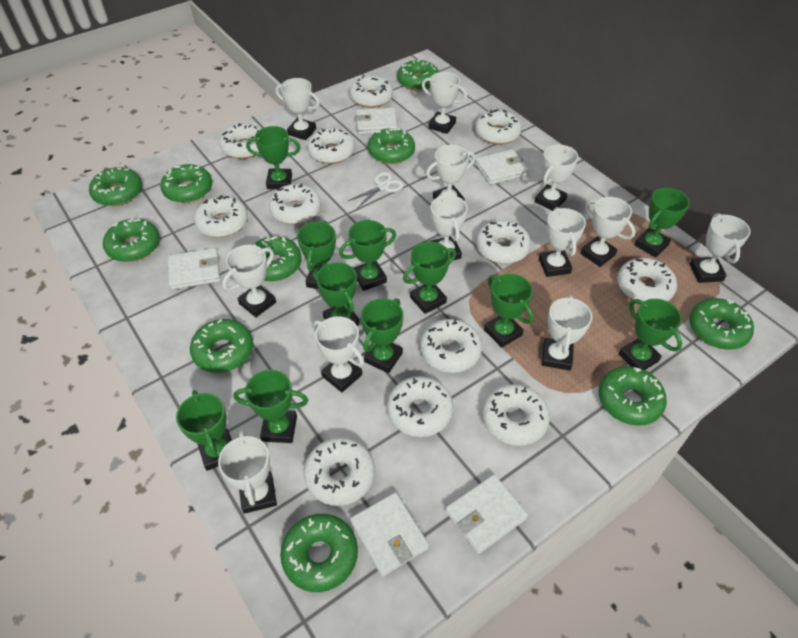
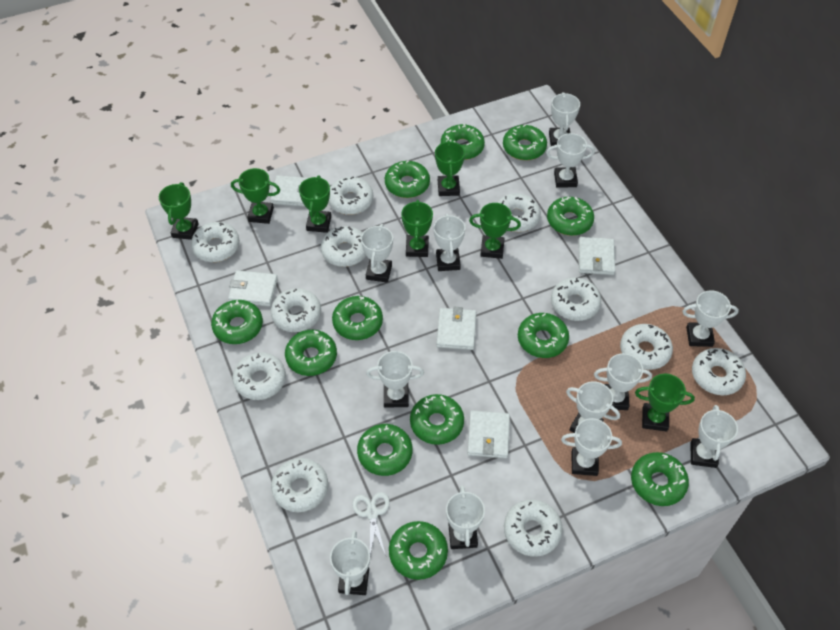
green donut: 10 -> 12
green trophy: 11 -> 7
white donut: 12 -> 11

